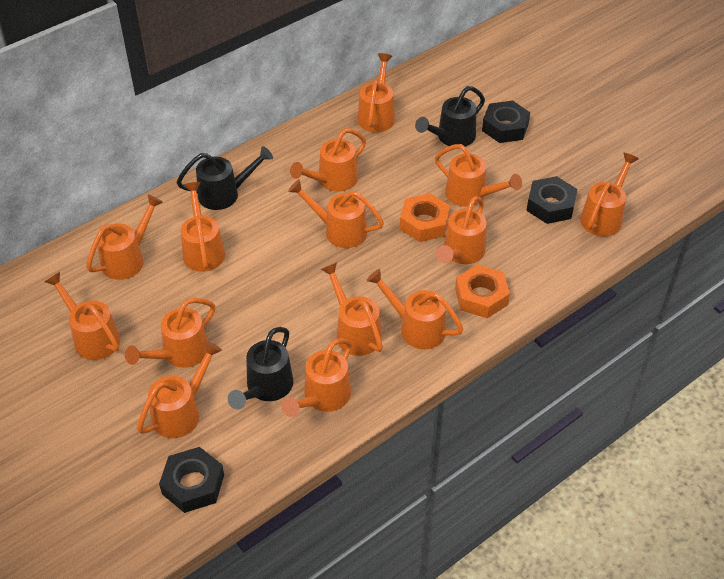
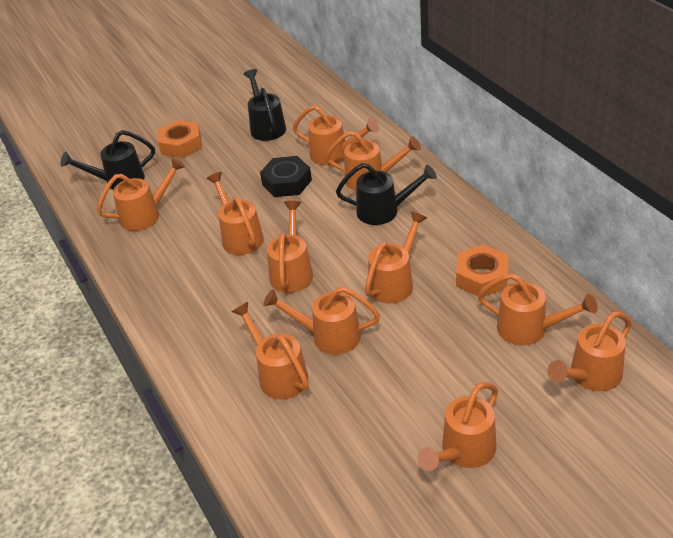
black nut: 3 -> 1
orange watering can: 14 -> 11

